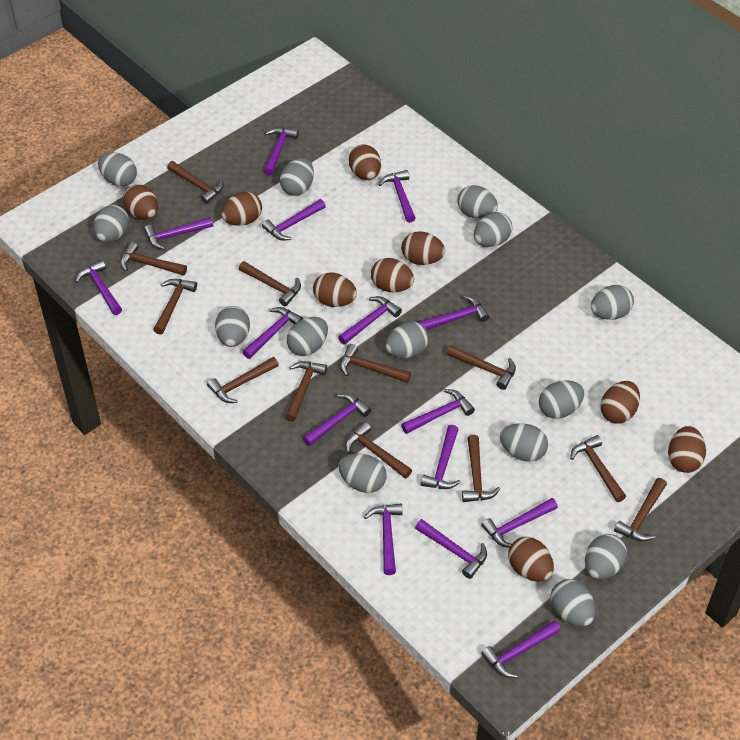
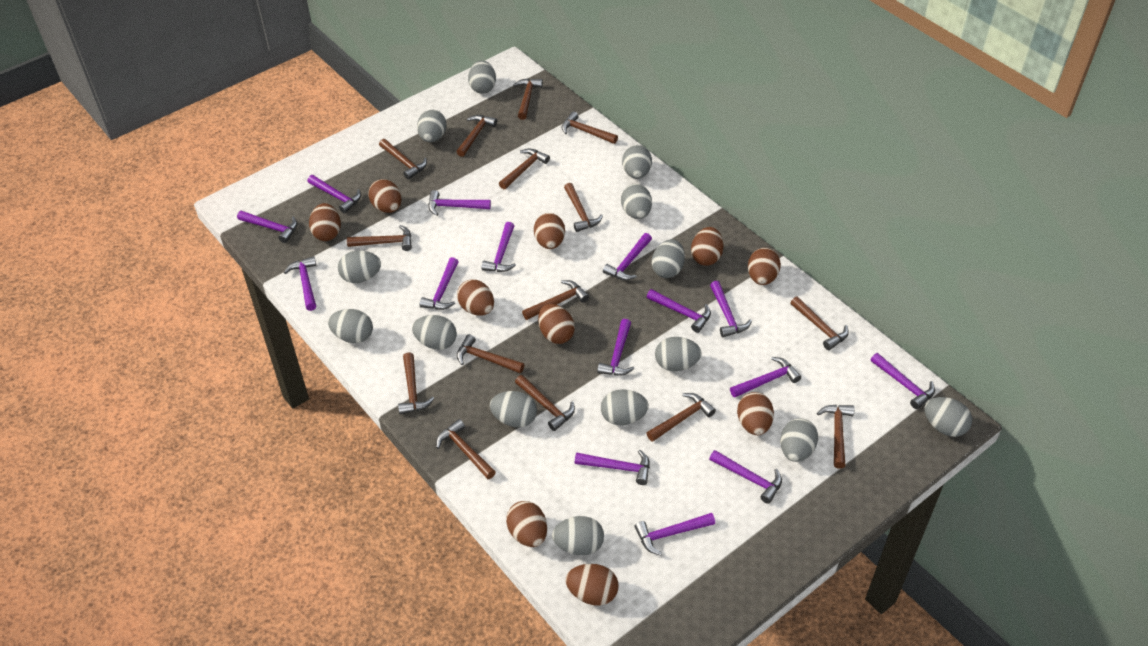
brown egg: 9 -> 10
brown hammer: 12 -> 15

